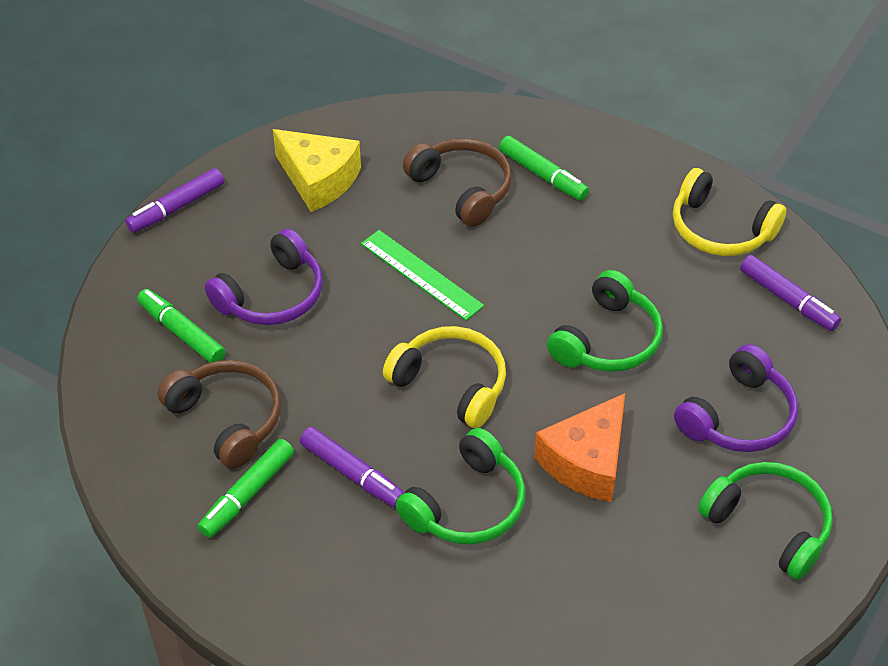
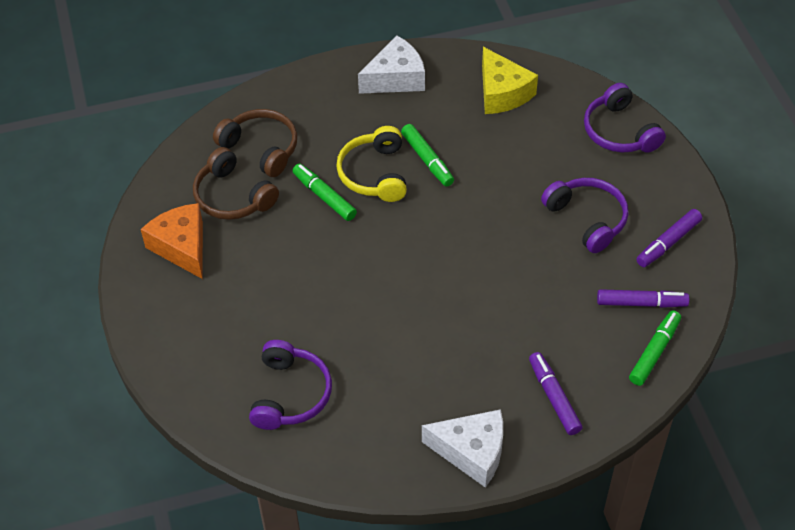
green headphones: 3 -> 0
green ruler: 1 -> 0
purple headphones: 2 -> 3
white cheese: 0 -> 2
yellow headphones: 2 -> 1

